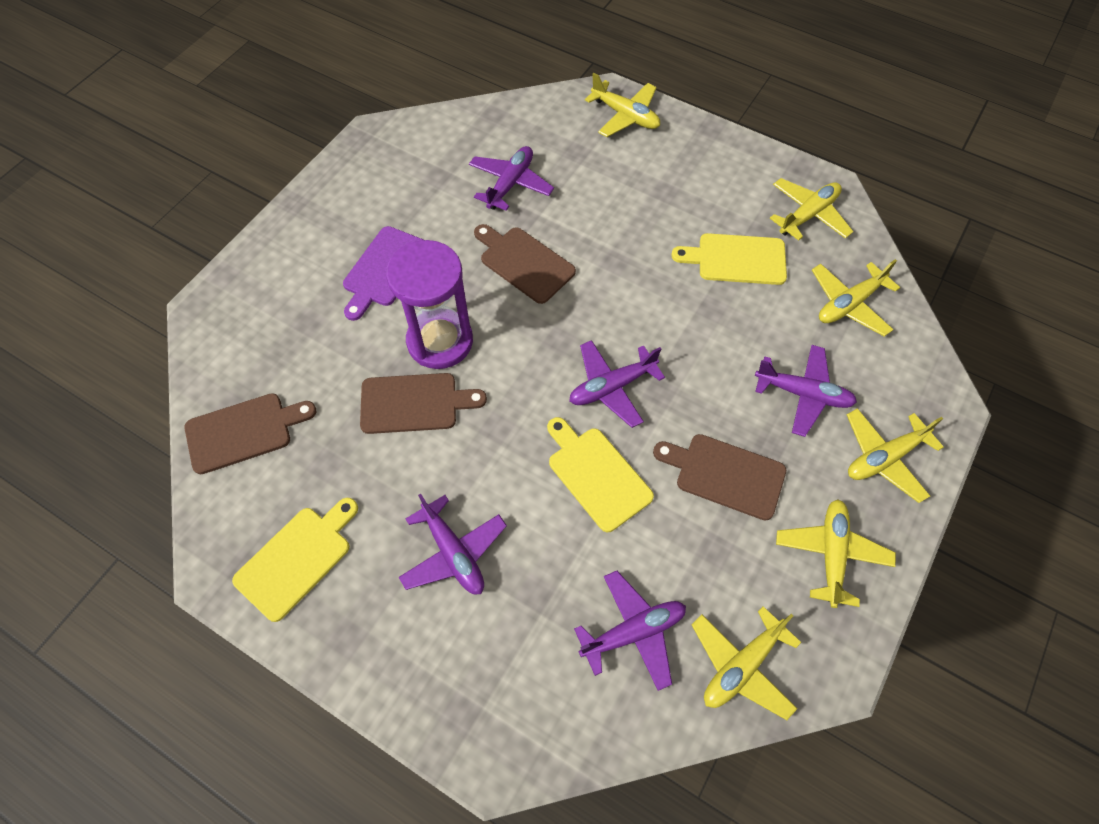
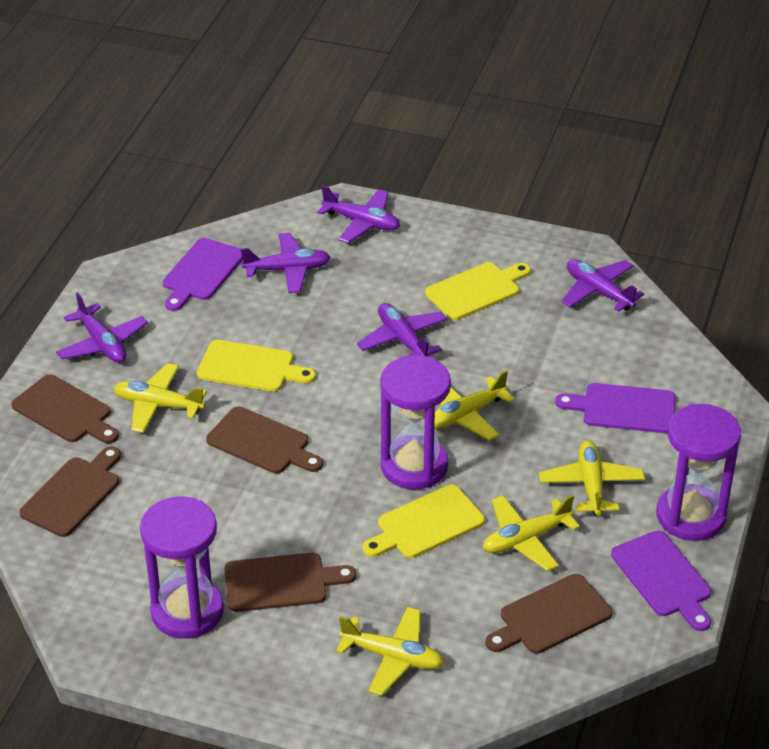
brown cutting board: 4 -> 5
purple cutting board: 1 -> 3
purple hourglass: 1 -> 3
yellow plane: 6 -> 5

